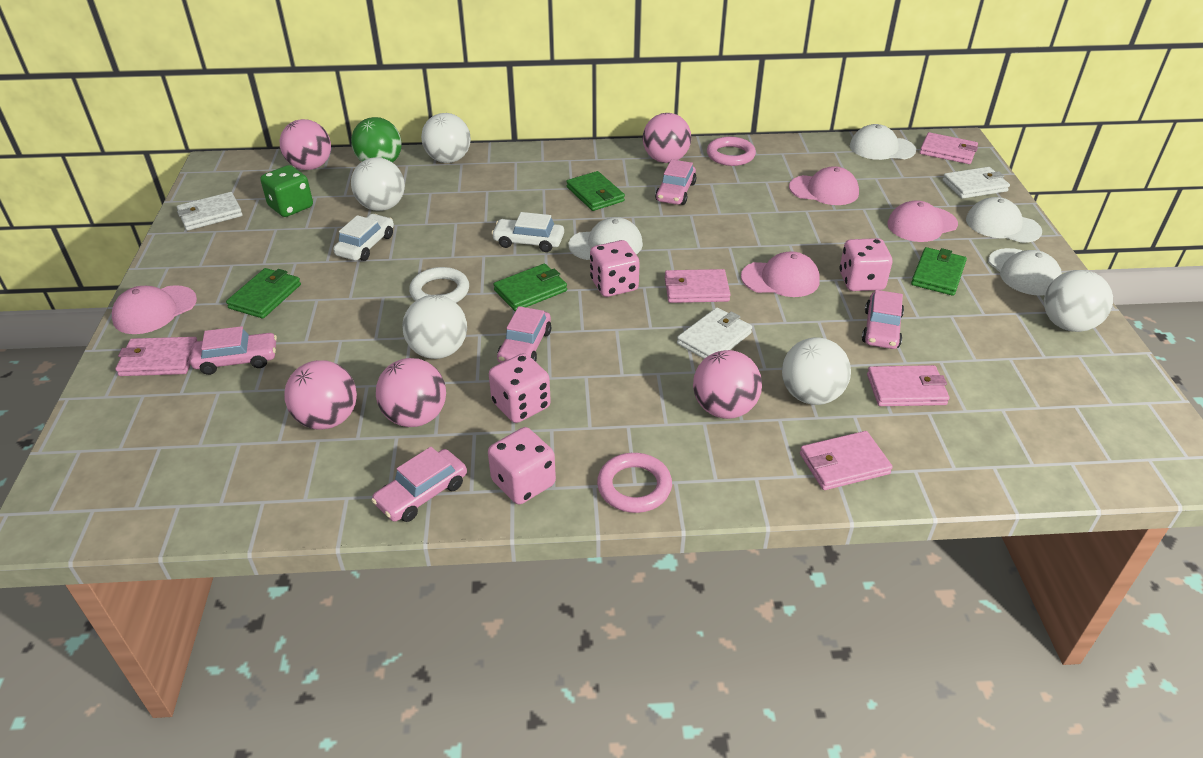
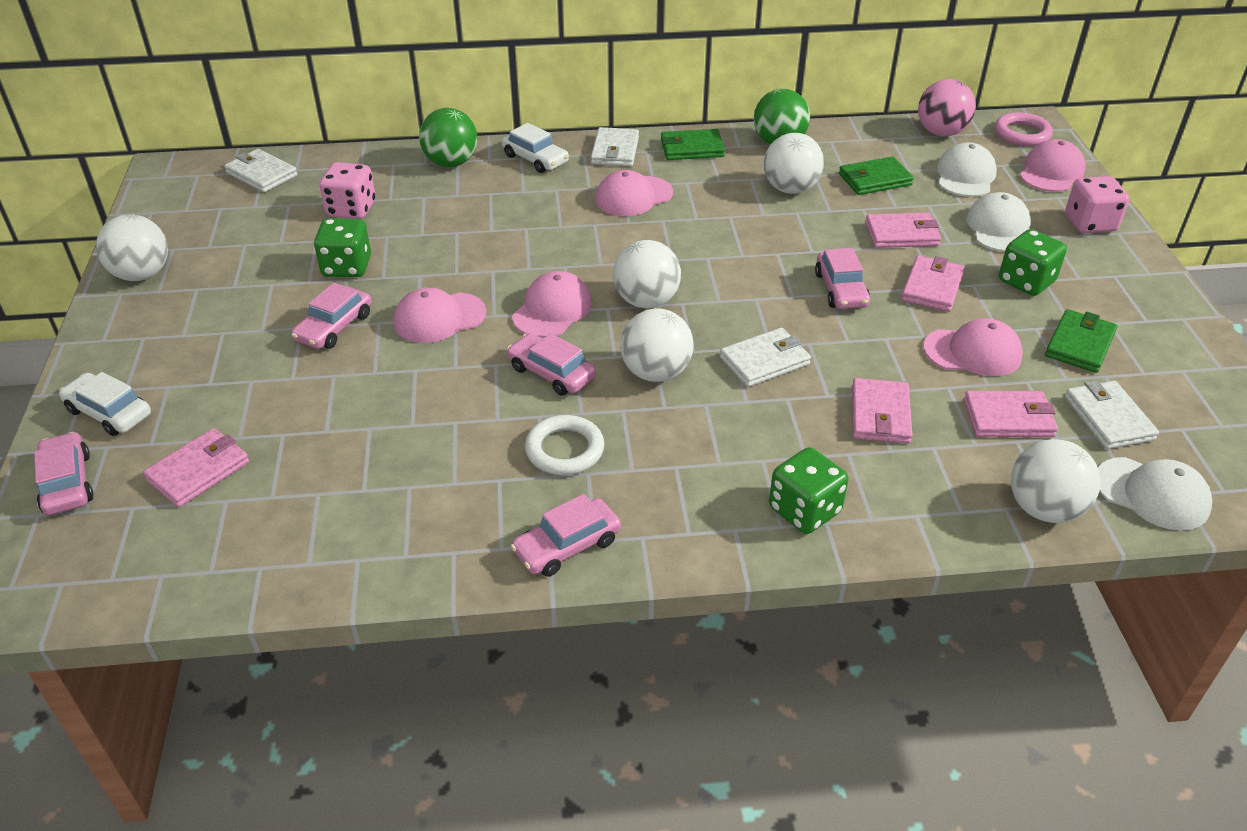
green ball: 1 -> 2
green dice: 1 -> 3
green wallet: 4 -> 3
pink ball: 5 -> 1
pink cap: 4 -> 5
pink dice: 4 -> 2
pink ring: 2 -> 1
white cap: 4 -> 3
white wallet: 3 -> 4

